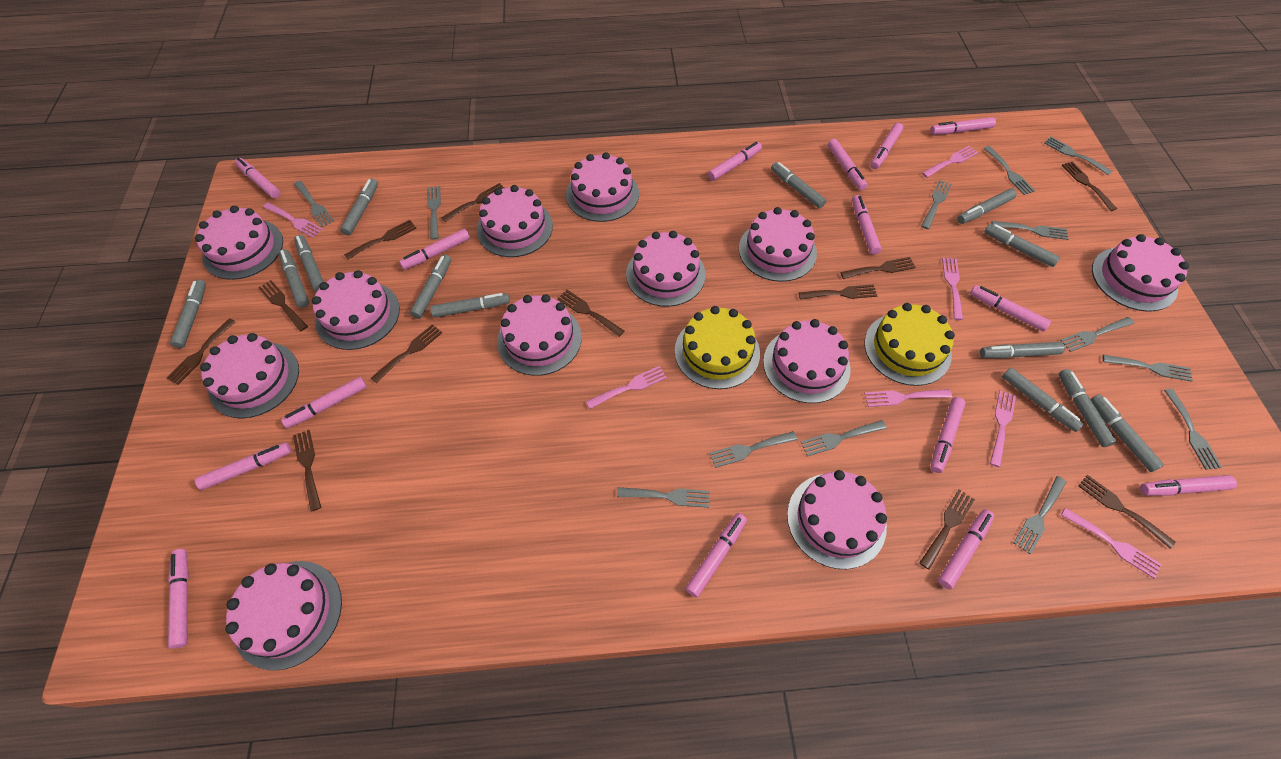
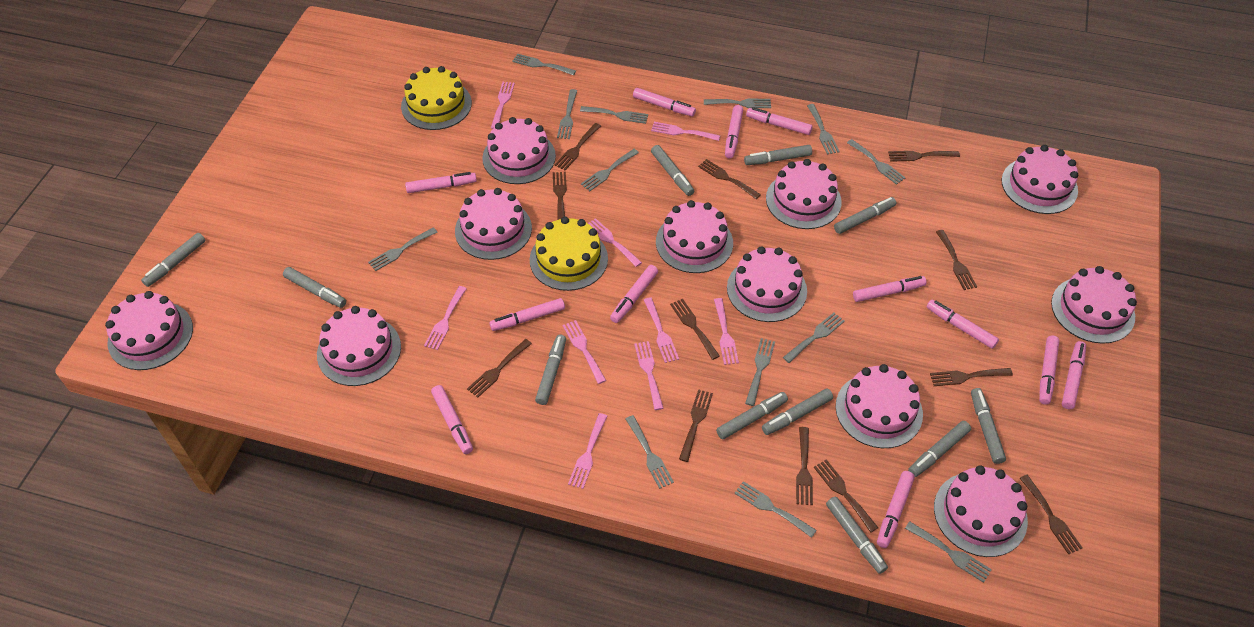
grey marker: 13 -> 11
pink cake: 12 -> 11
pink fork: 7 -> 9
pink marker: 15 -> 12

